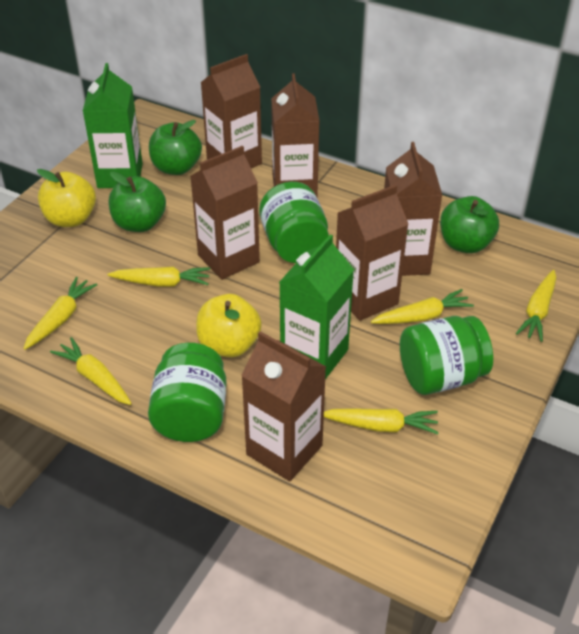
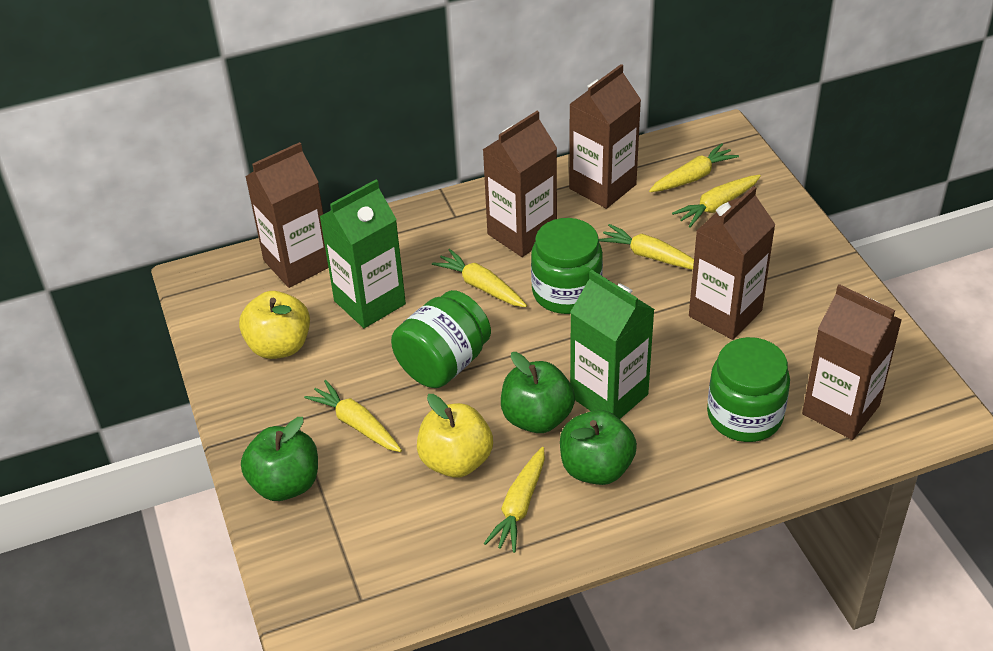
brown carton: 6 -> 5

